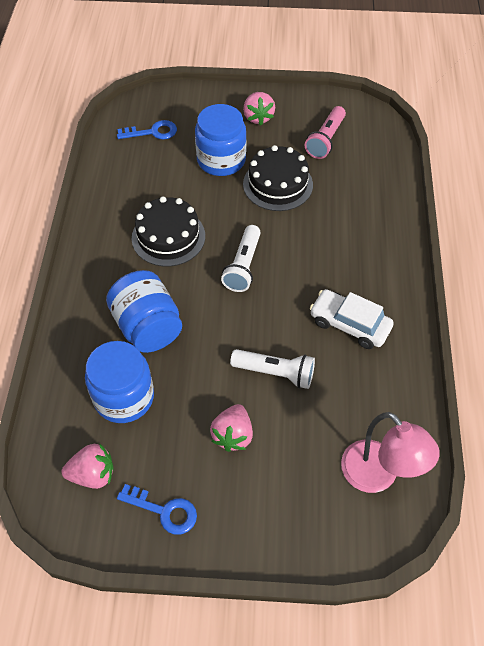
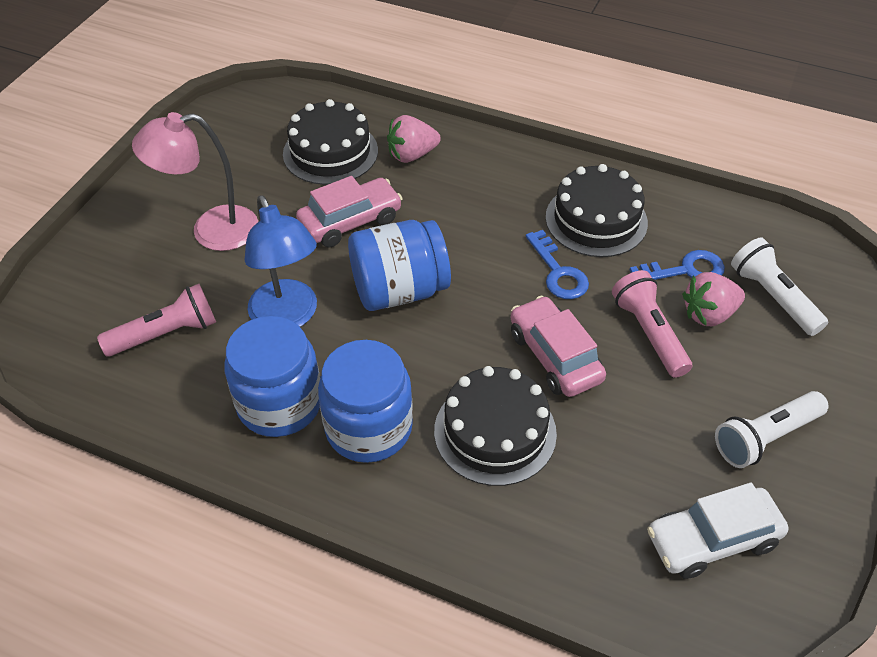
black cake: 2 -> 3
blue lamp: 0 -> 1
pink car: 0 -> 2
pink flashlight: 1 -> 2
pink strawberry: 3 -> 2

